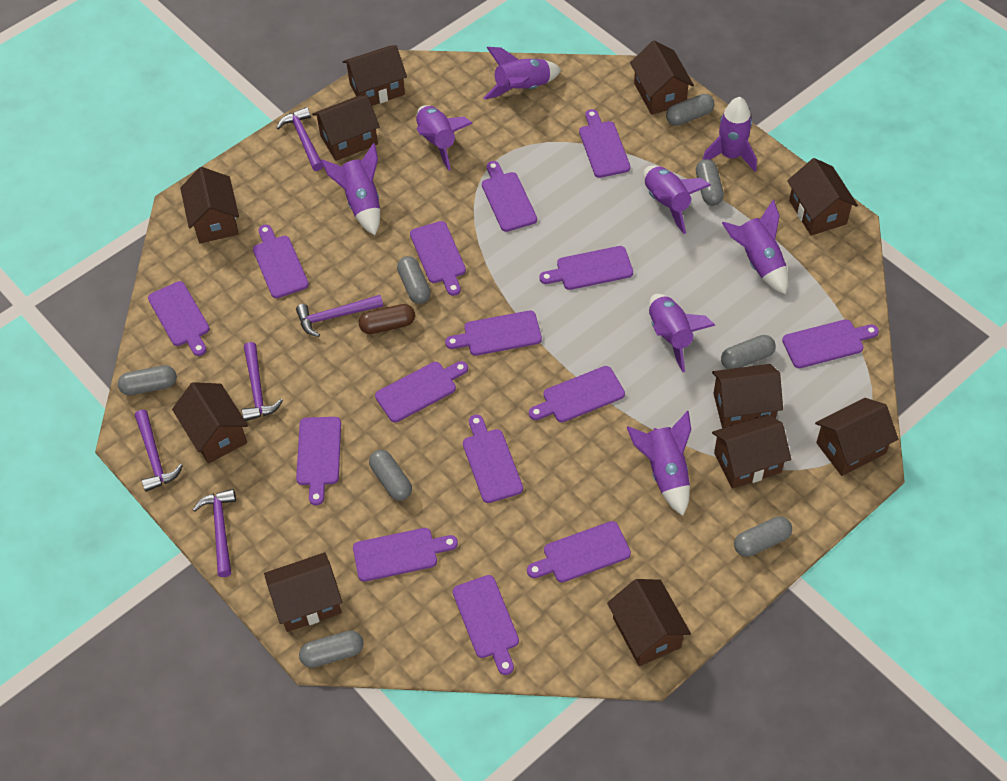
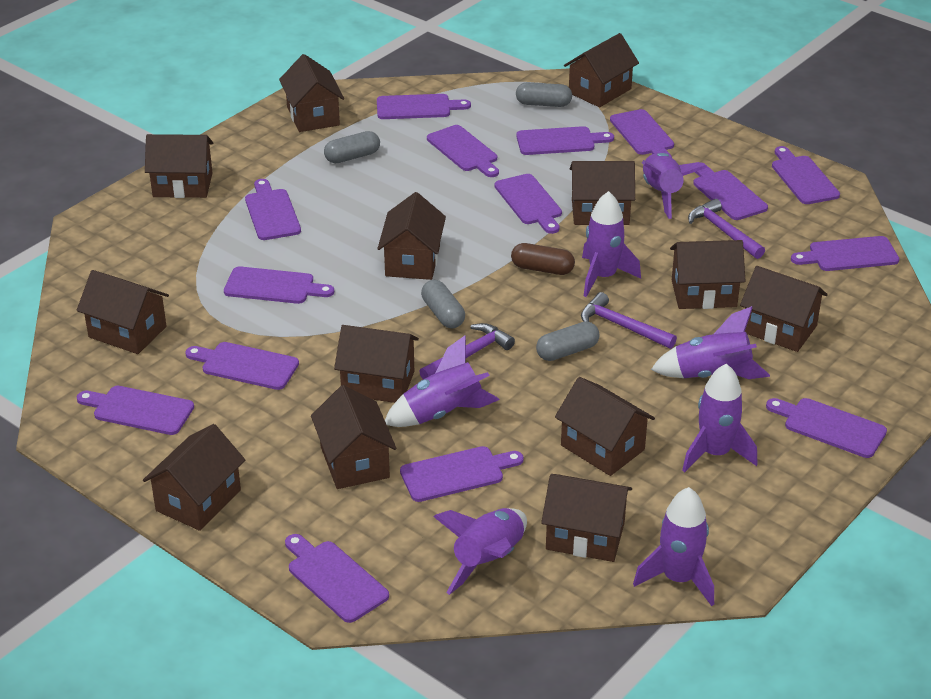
brown house: 11 -> 13
grey capsule: 8 -> 4
purple hammer: 5 -> 3
purple rocket: 8 -> 7

